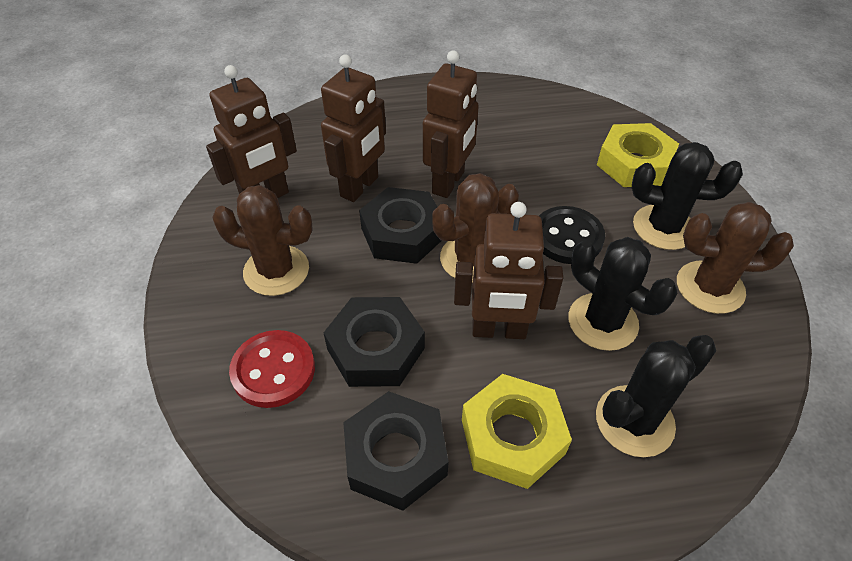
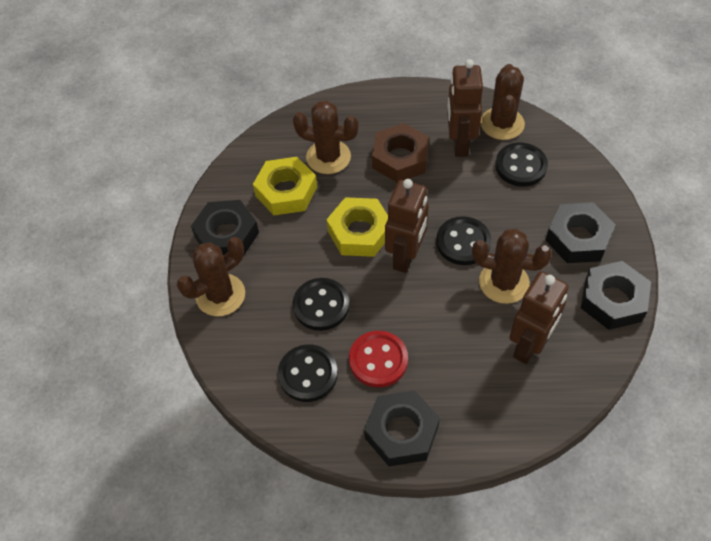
black button: 1 -> 4
black cactus: 3 -> 0
black nut: 3 -> 4
brown cactus: 3 -> 4
brown nut: 0 -> 1
brown robot: 4 -> 3

